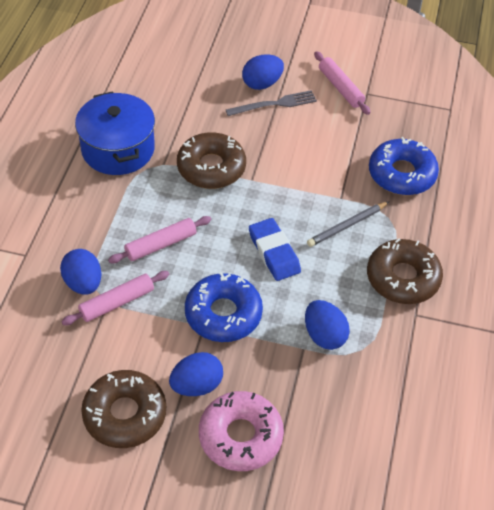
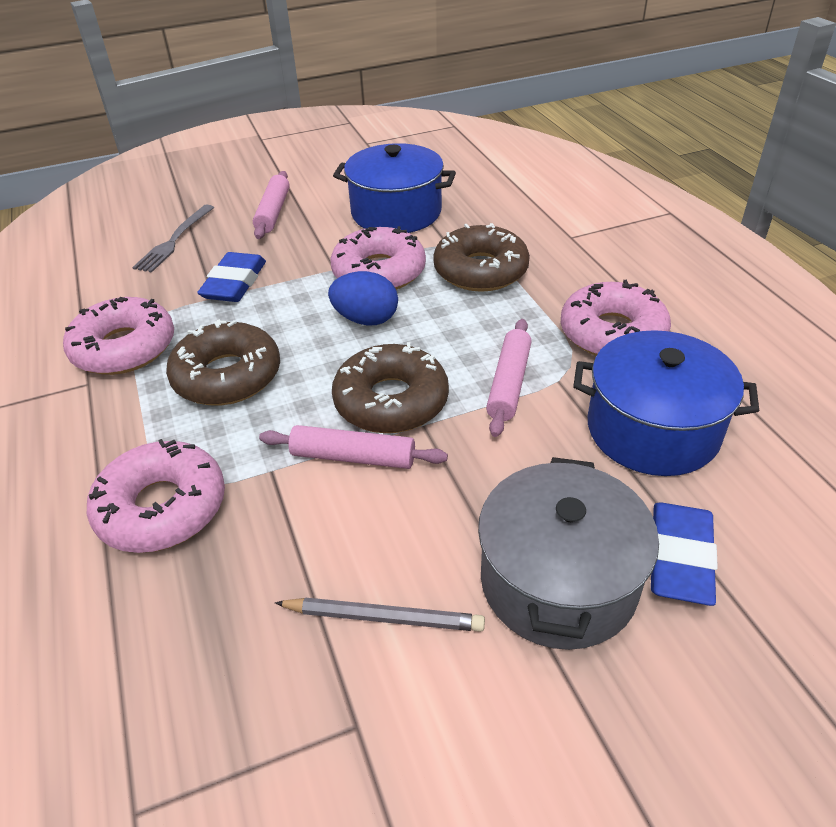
blue donut: 2 -> 0
blue egg: 4 -> 1
blue eraser: 1 -> 2
blue pot: 1 -> 2
grey pot: 0 -> 1
pink donut: 1 -> 4

